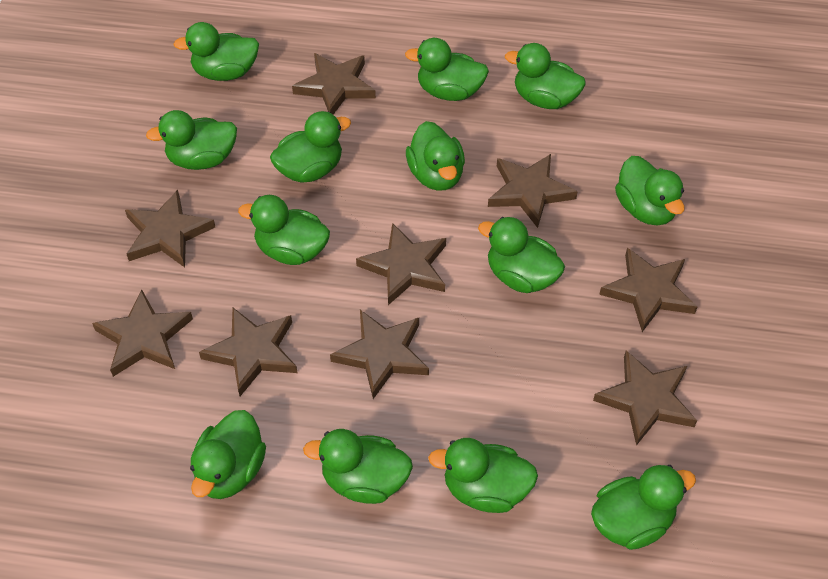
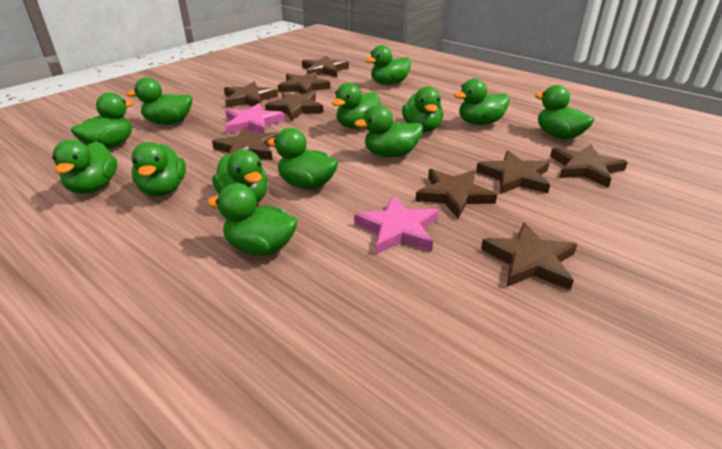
pink star: 0 -> 2

